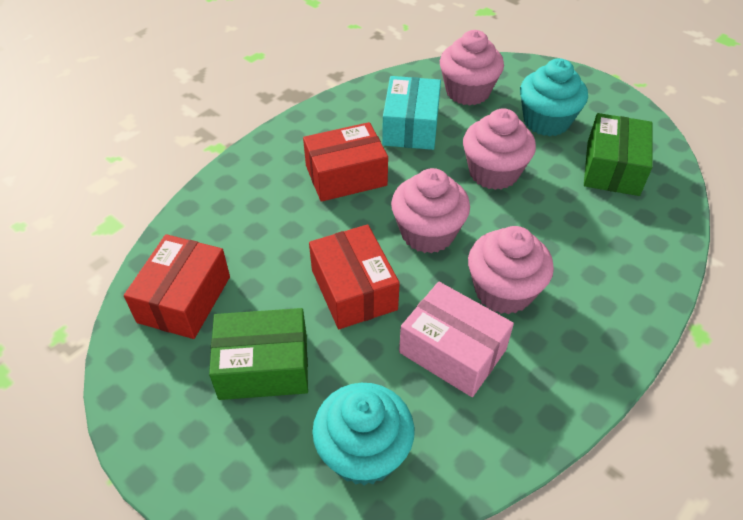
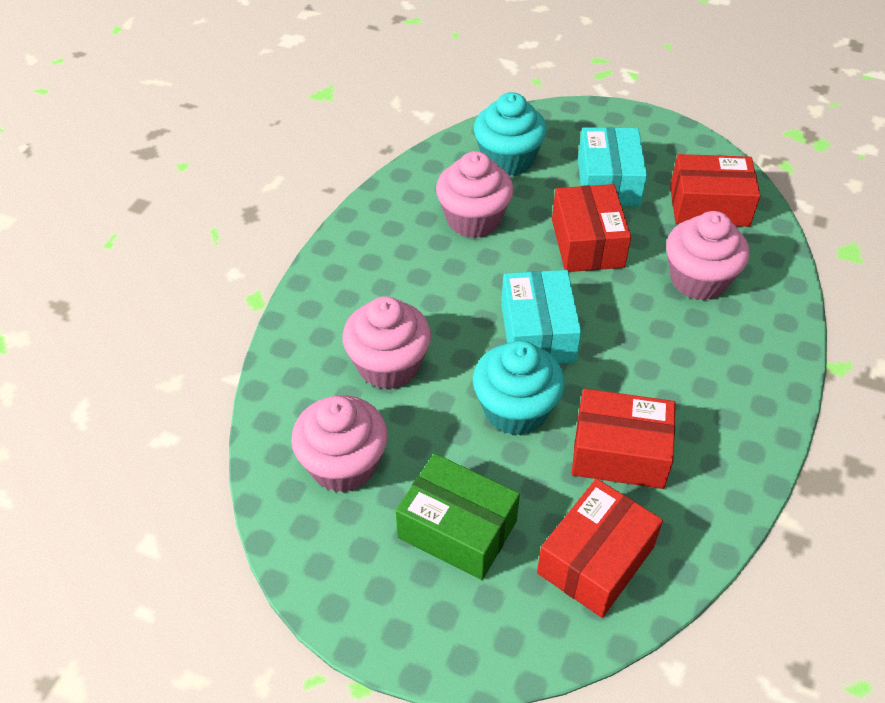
green box: 2 -> 1
pink box: 1 -> 0
red box: 3 -> 4
turquoise box: 1 -> 2

